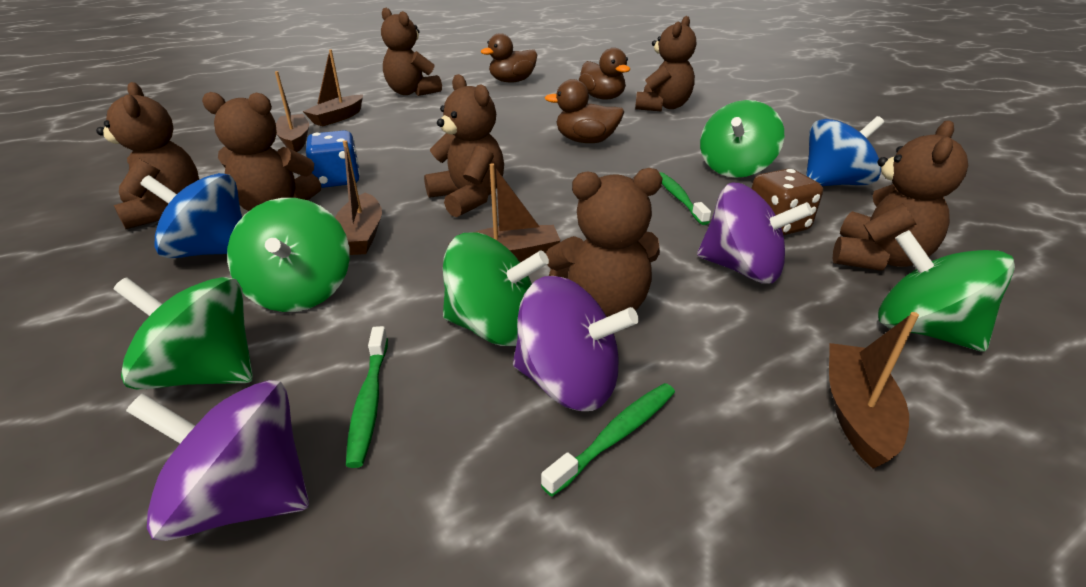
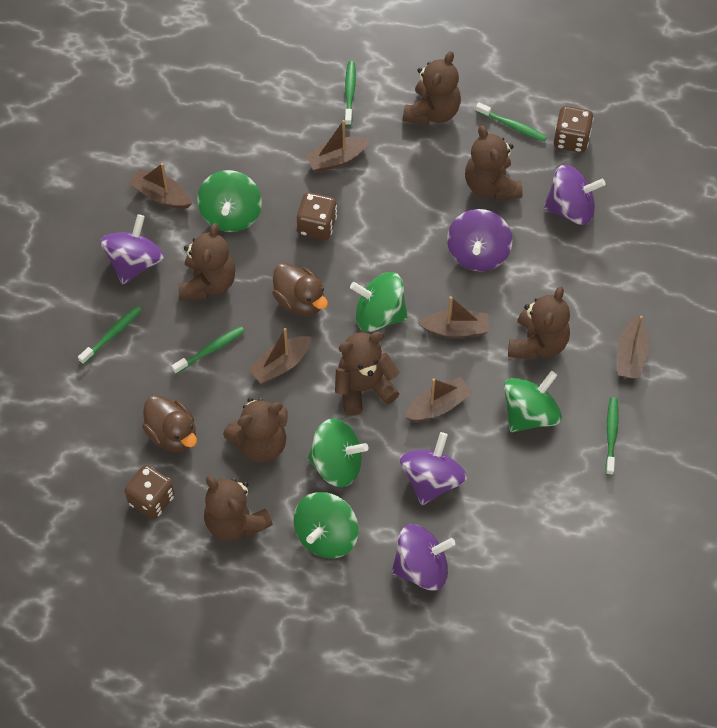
blue dice: 1 -> 0
blue spinning top: 2 -> 0
brown boat: 5 -> 6
brown dice: 1 -> 3
brown duck: 3 -> 2
green toothbrush: 3 -> 5
purple spinning top: 3 -> 5

